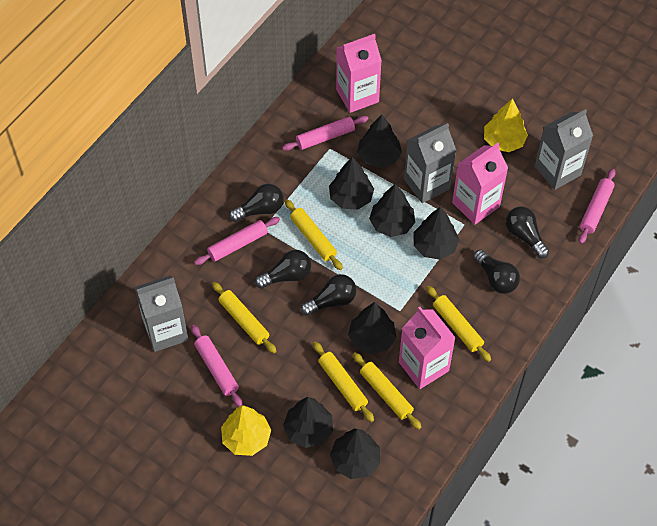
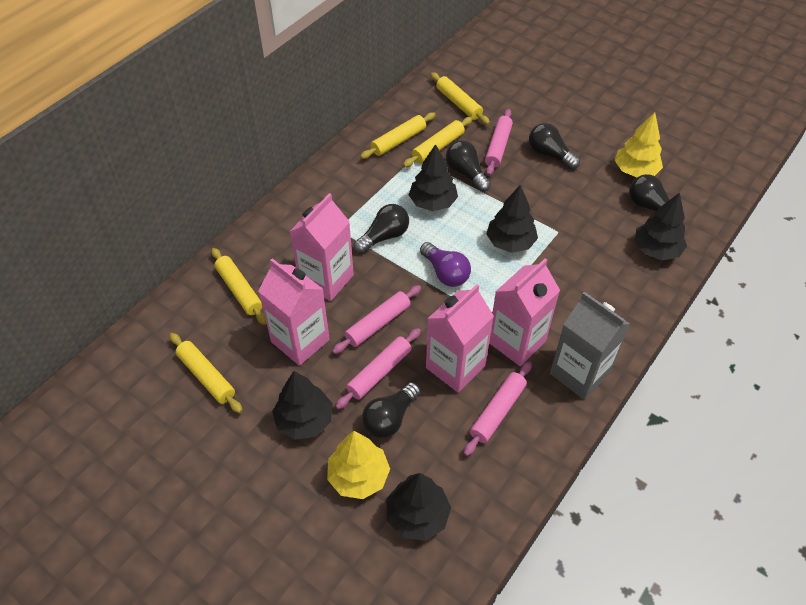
black tree: 7 -> 5
grey carton: 3 -> 1
pink carton: 3 -> 4
purple light bulb: 0 -> 1

